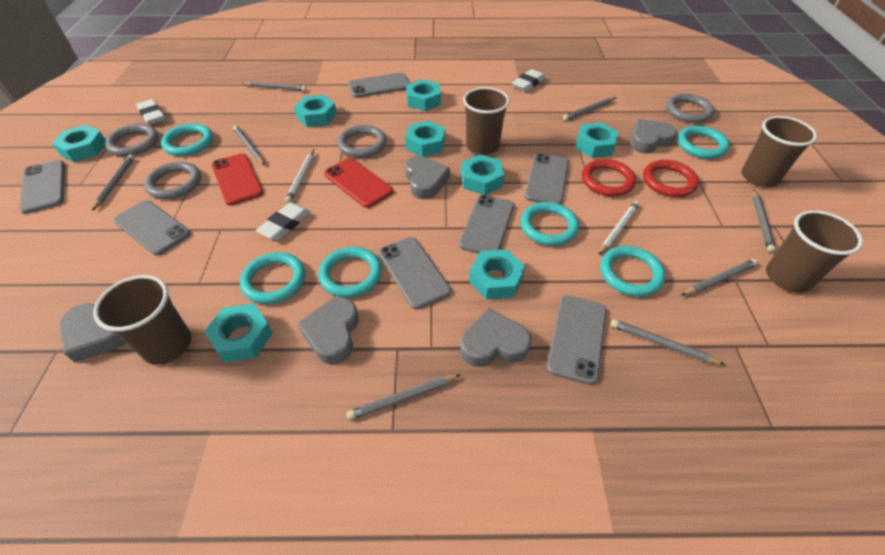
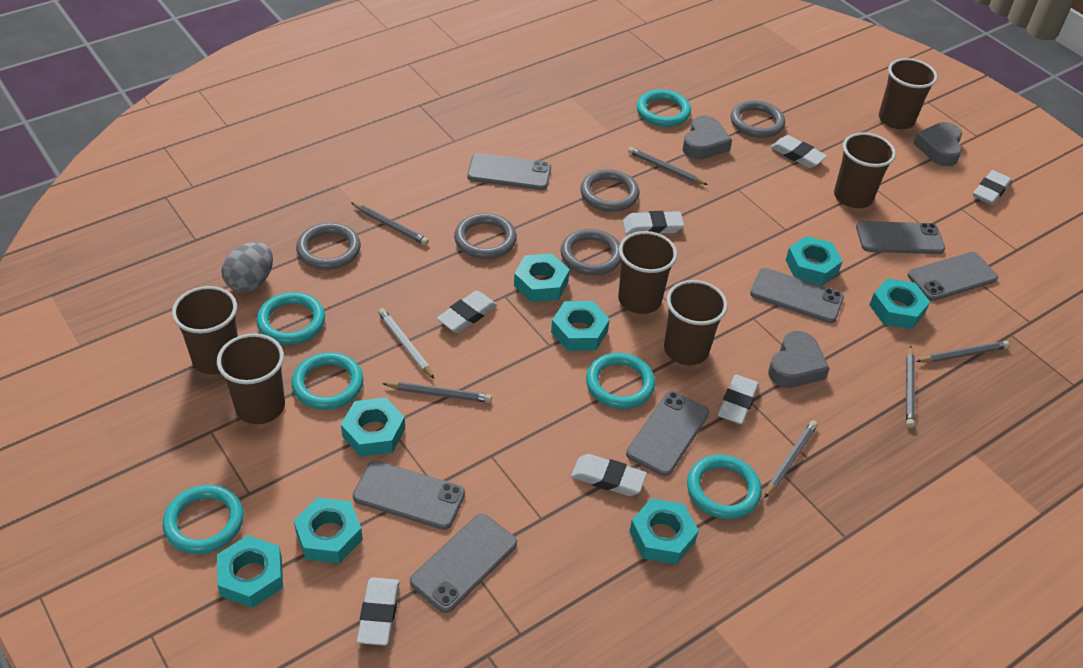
brown cup: 4 -> 6
grey egg: 0 -> 1
grey heart: 5 -> 3
grey pencil: 8 -> 6
grey ring: 4 -> 5
red phone: 2 -> 0
red ring: 2 -> 0
white eraser: 3 -> 7
white pencil: 2 -> 1

